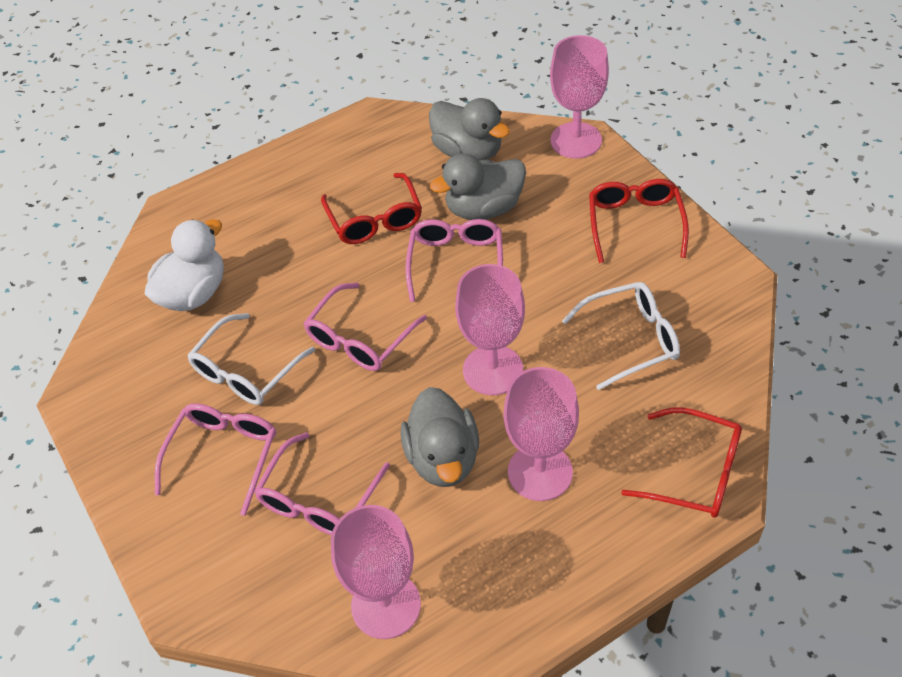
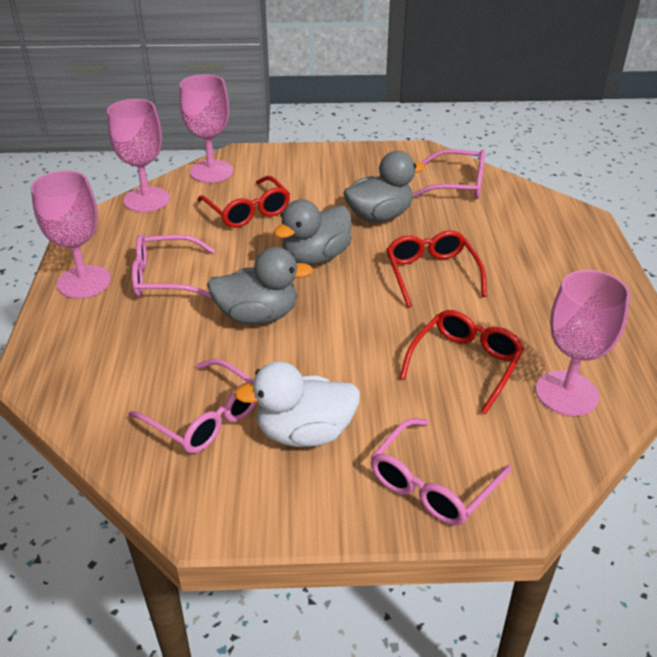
white glasses: 2 -> 0

